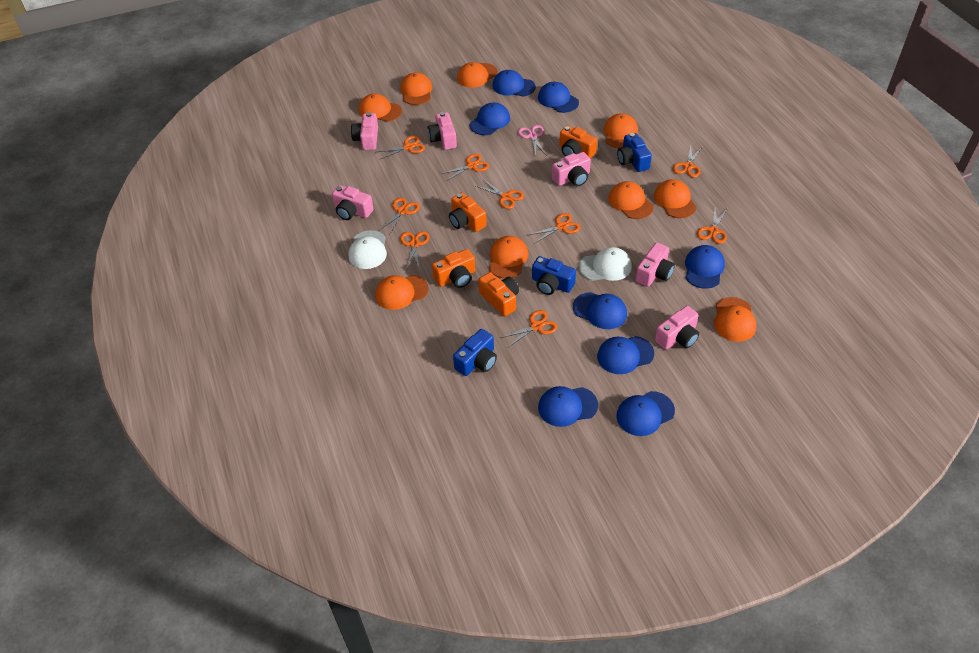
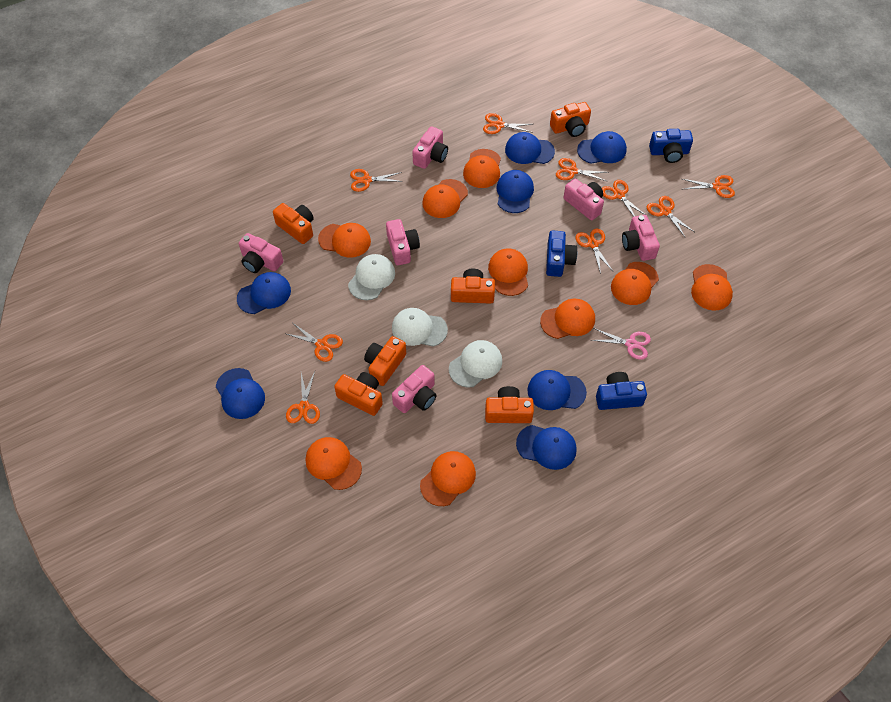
blue cap: 8 -> 7
orange camera: 4 -> 6
white cap: 2 -> 3

